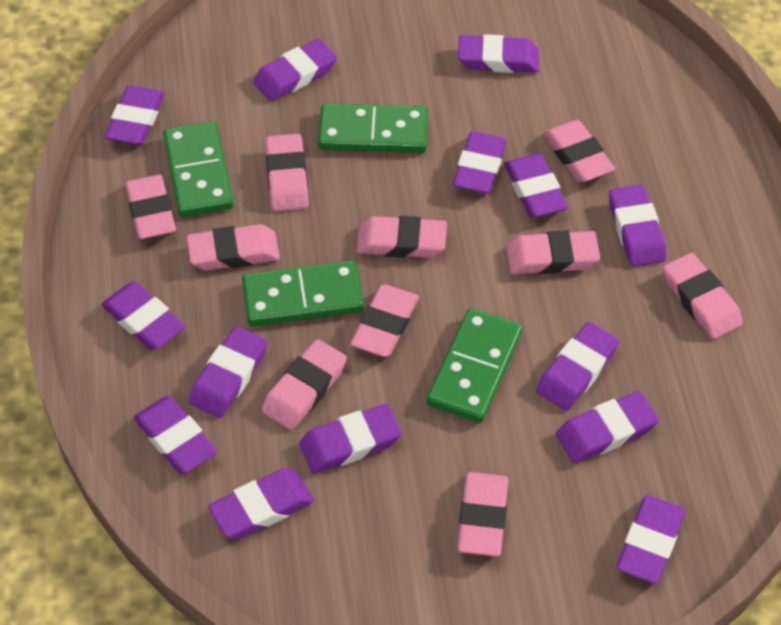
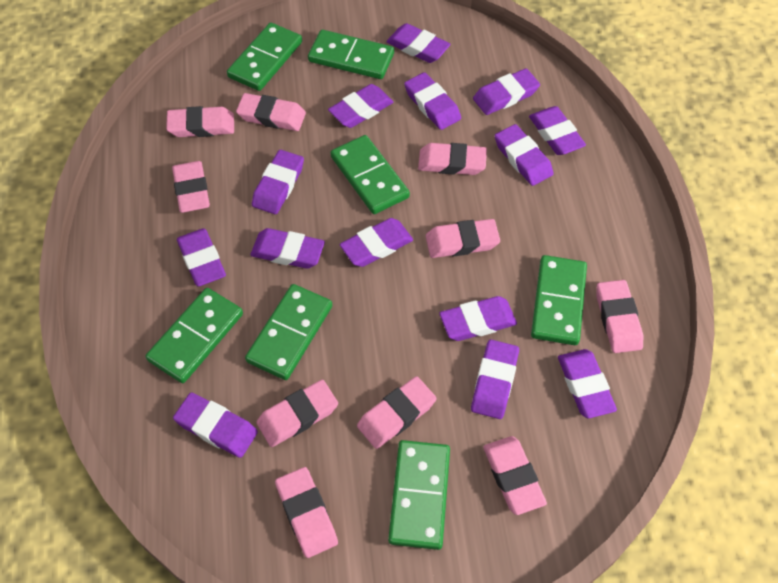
green domino: 4 -> 7

